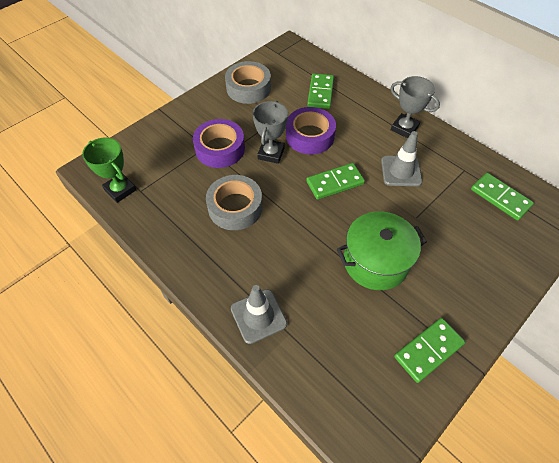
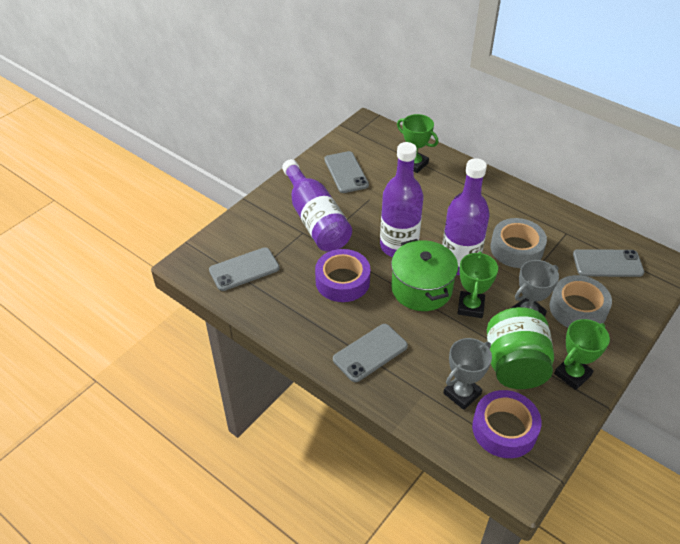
green domino: 4 -> 0
green jar: 0 -> 1
green trophy: 1 -> 3
grey phone: 0 -> 4
grey traffic cone: 2 -> 0
purple bottle: 0 -> 3

